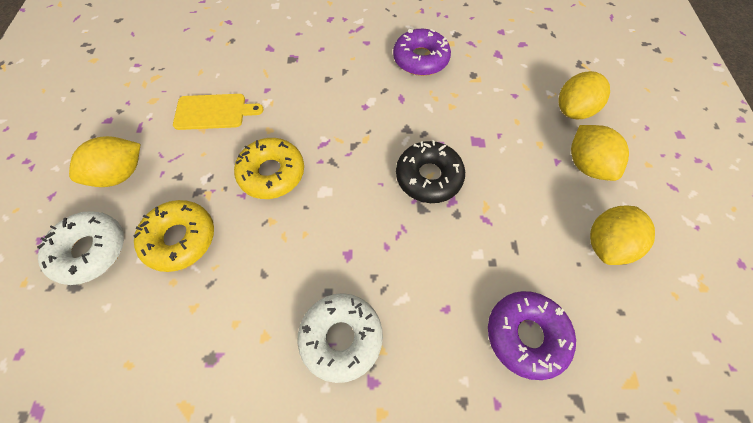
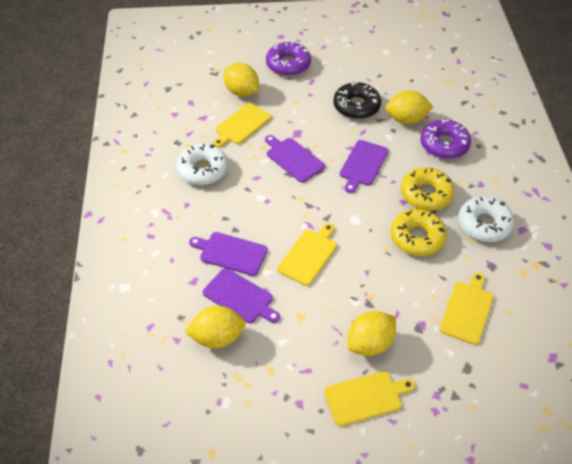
purple cutting board: 0 -> 4
yellow cutting board: 1 -> 4

